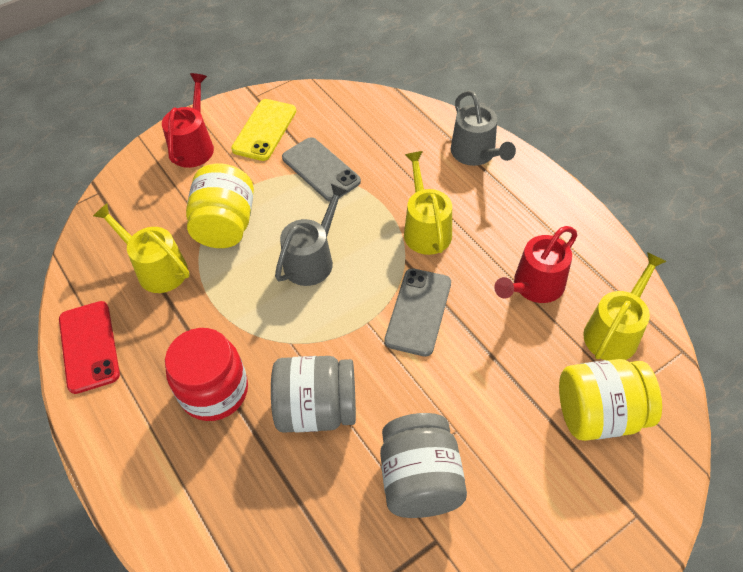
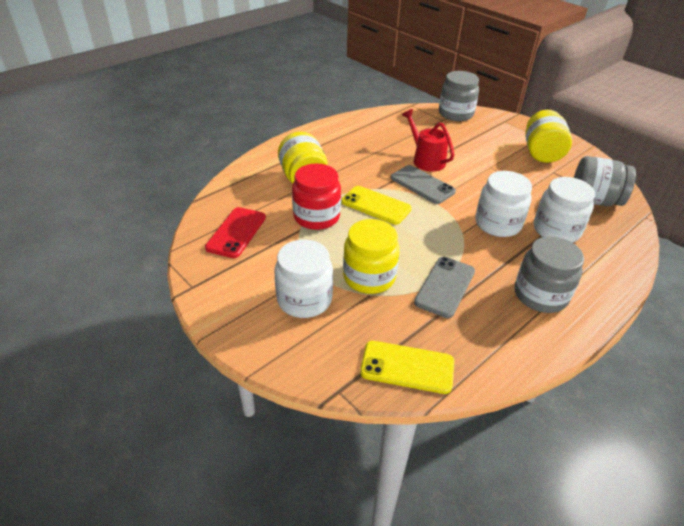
grey jar: 2 -> 3
grey watering can: 2 -> 0
red watering can: 2 -> 1
white jar: 0 -> 3
yellow jar: 2 -> 3
yellow phone: 1 -> 2
yellow watering can: 3 -> 0

